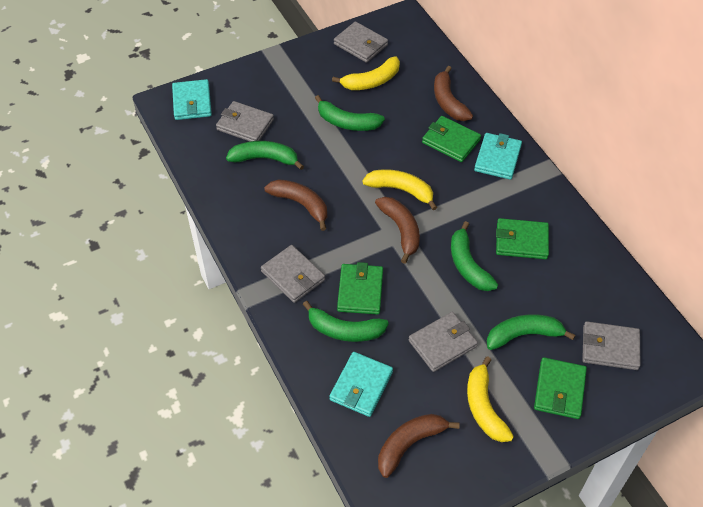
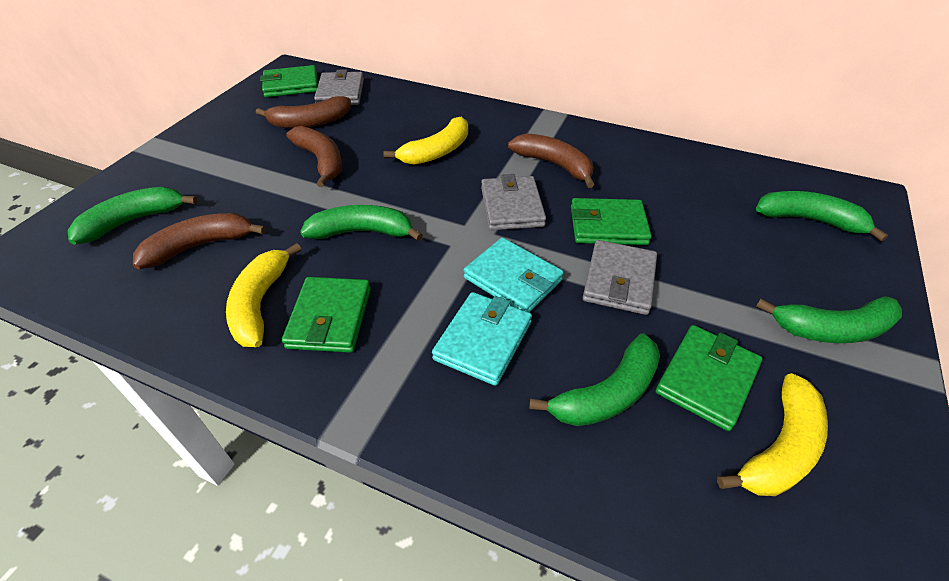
grey wallet: 5 -> 3
turquoise wallet: 3 -> 2

